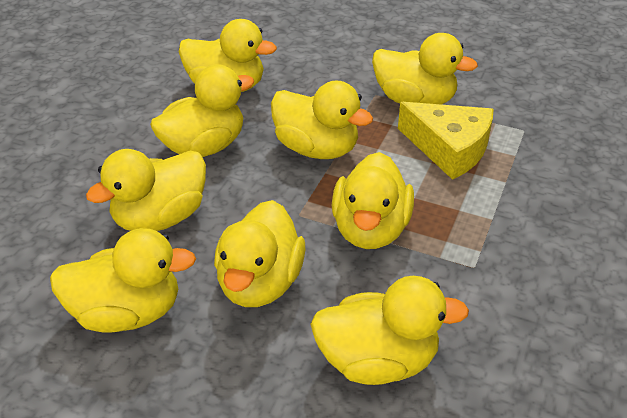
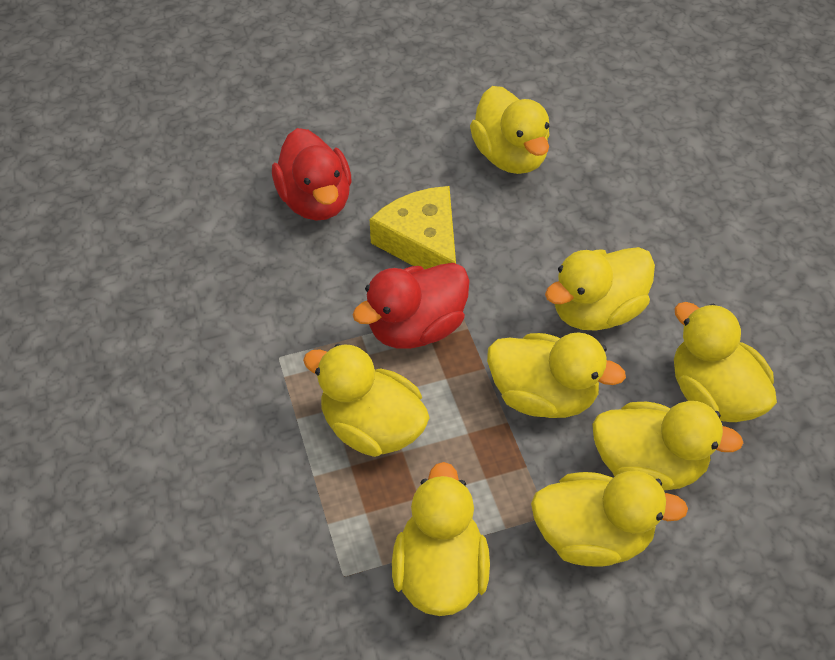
red duck: 0 -> 2
yellow duck: 9 -> 8

